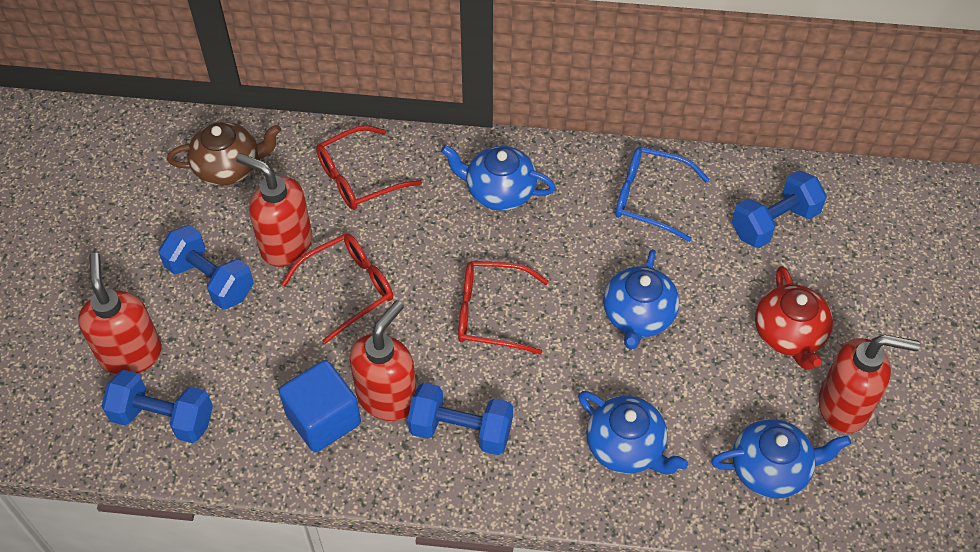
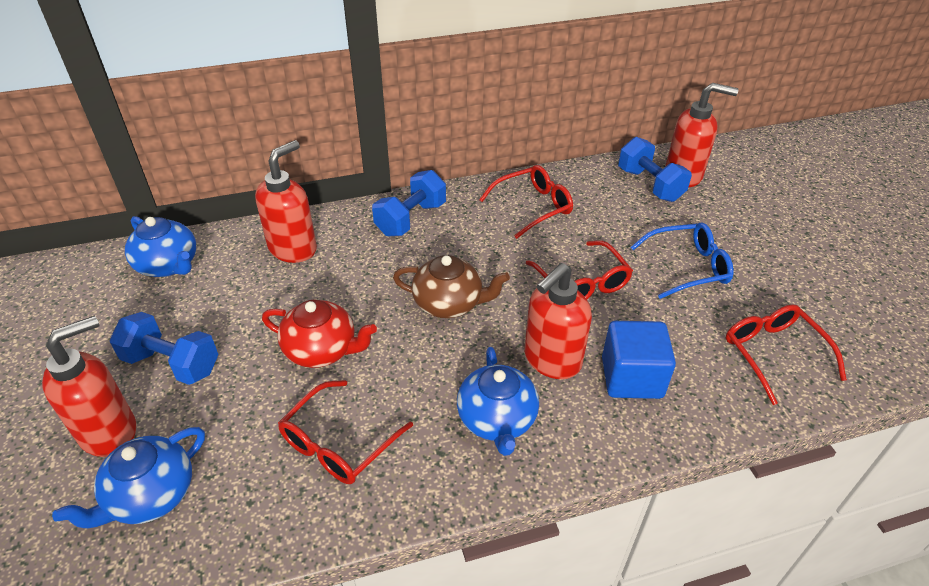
blue dumbbell: 4 -> 3
blue teapot: 4 -> 3
red glasses: 3 -> 4

